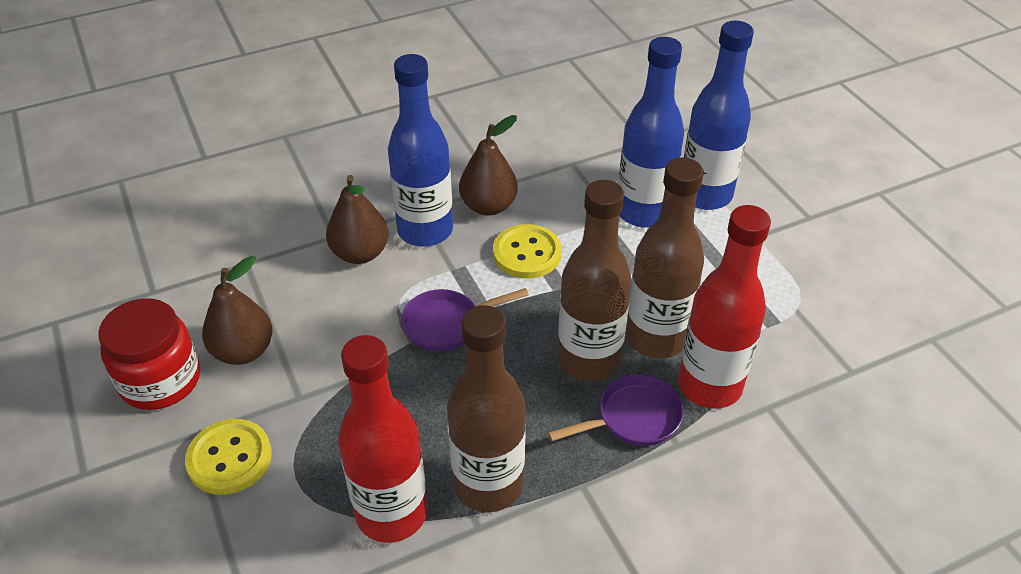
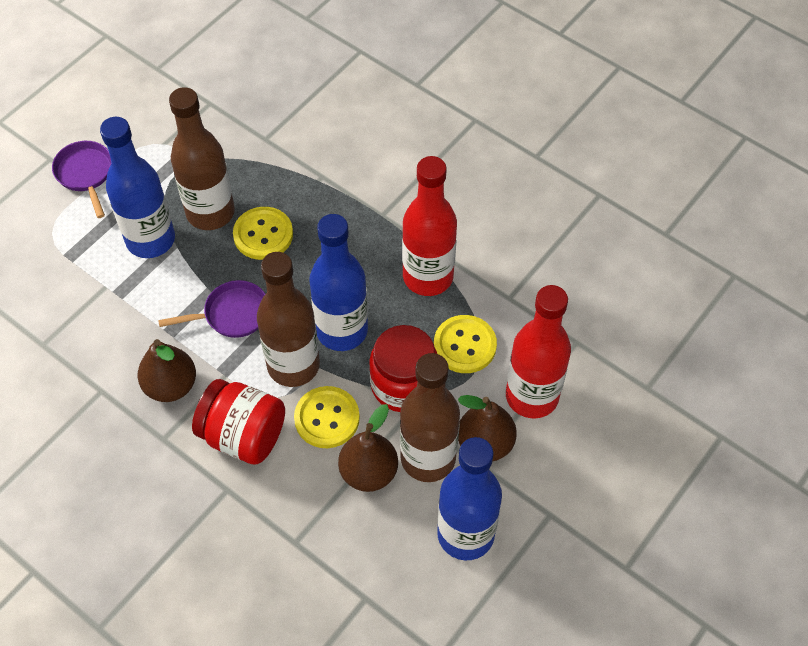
red jar: 1 -> 2
yellow button: 2 -> 3

